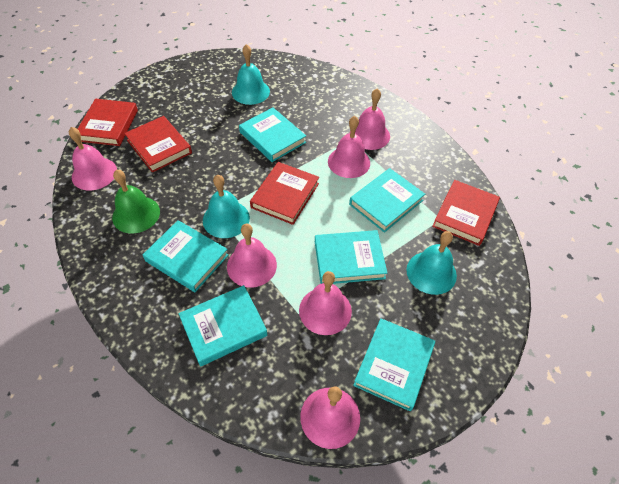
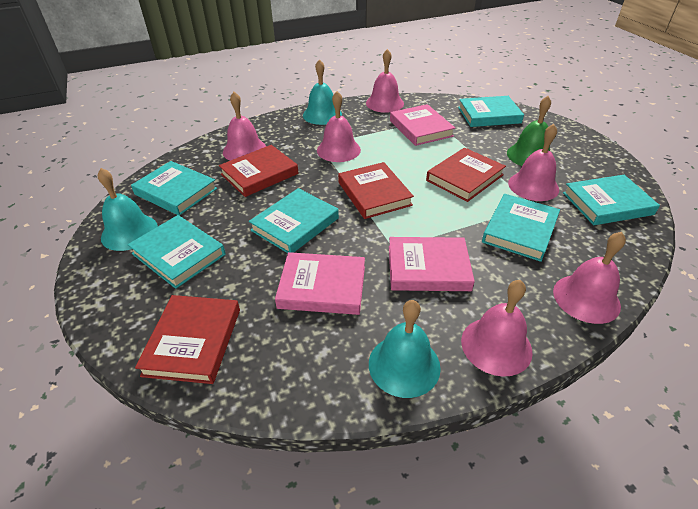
pink book: 0 -> 3

